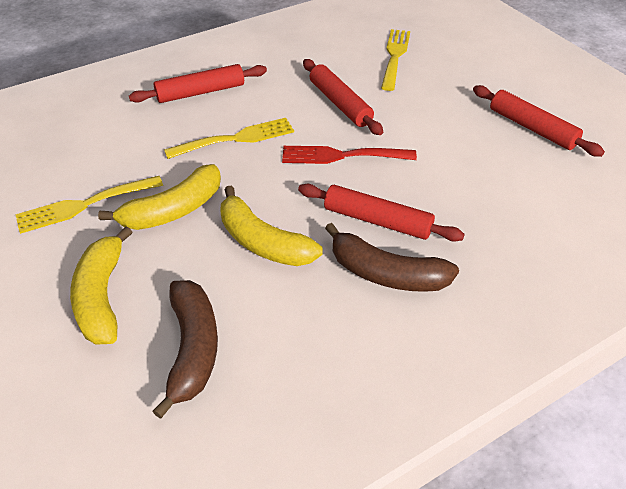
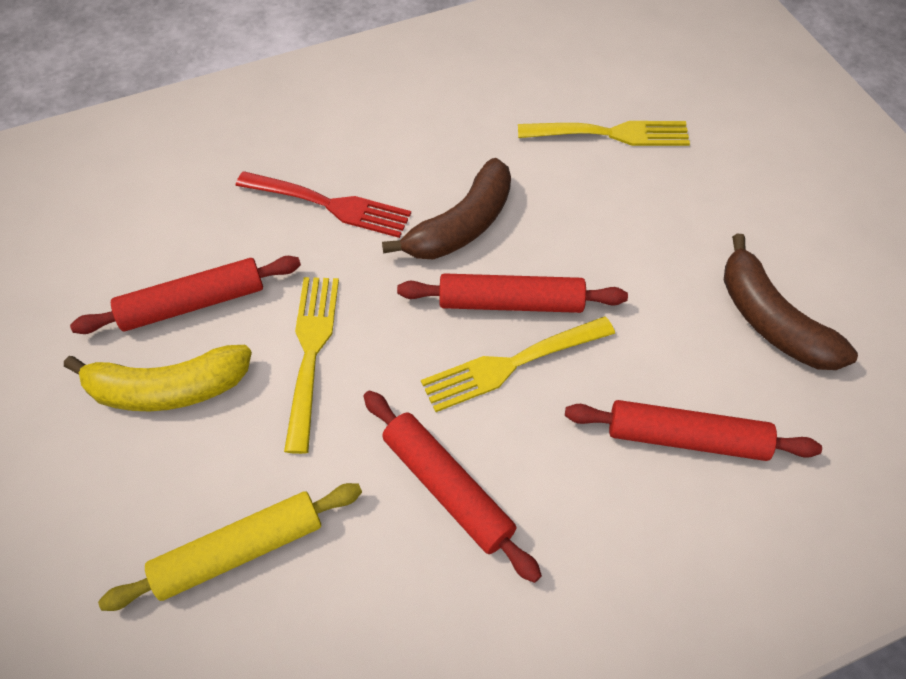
yellow banana: 3 -> 1
yellow rolling pin: 0 -> 1

